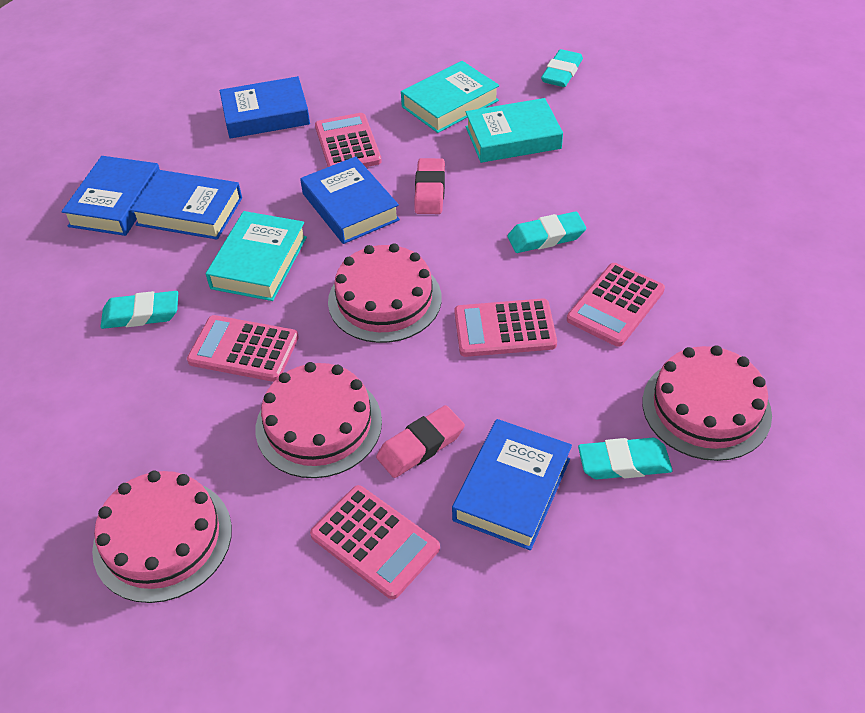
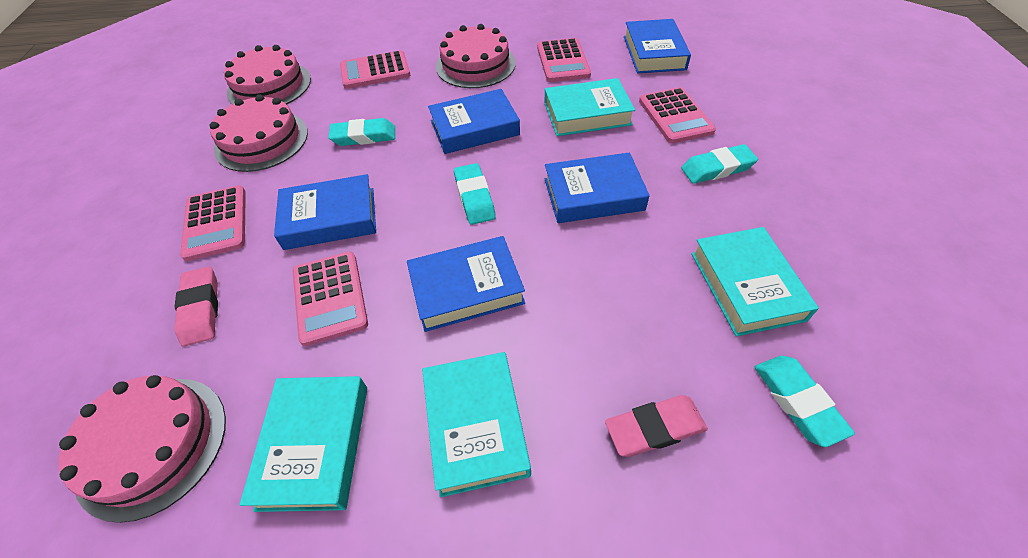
turquoise book: 3 -> 4

